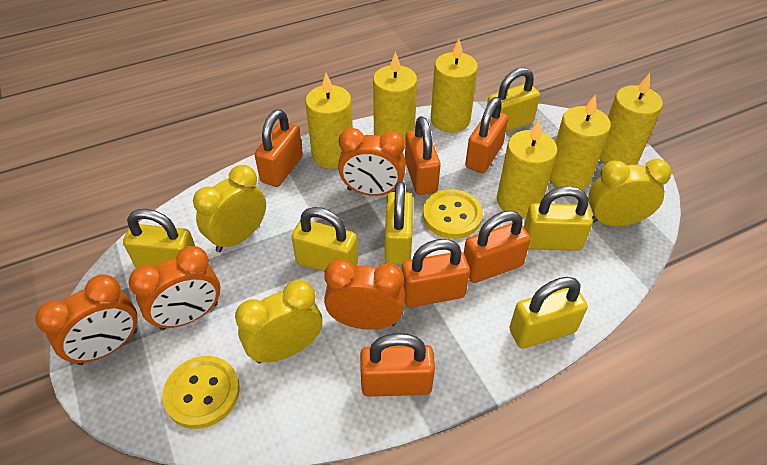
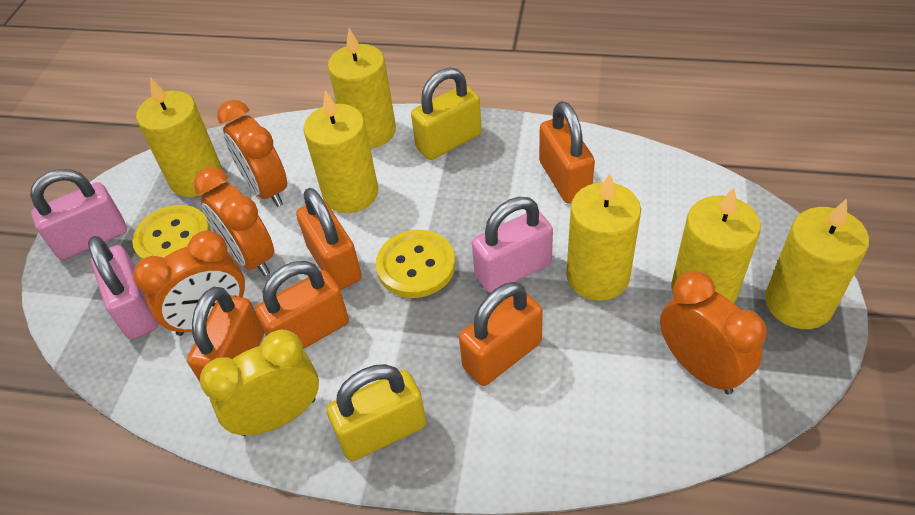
orange padlock: 6 -> 5
pink padlock: 0 -> 3
yellow clock: 3 -> 1
yellow padlock: 6 -> 2

